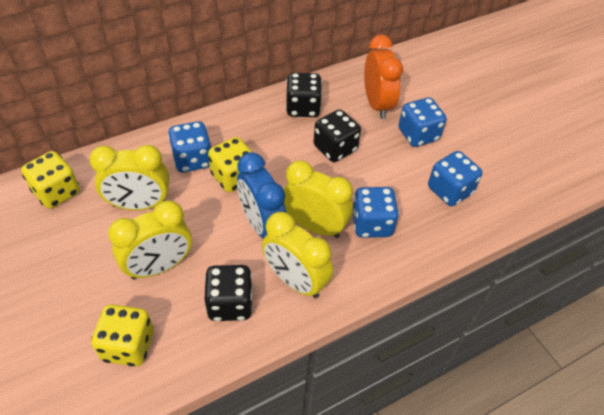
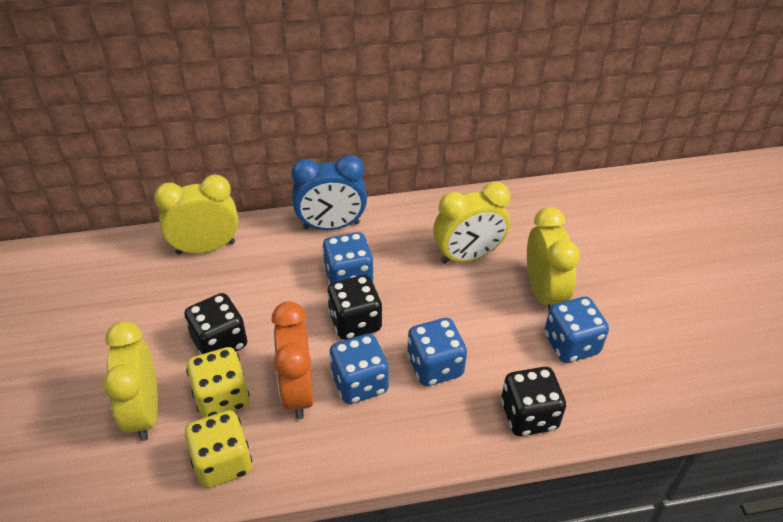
yellow dice: 3 -> 2

